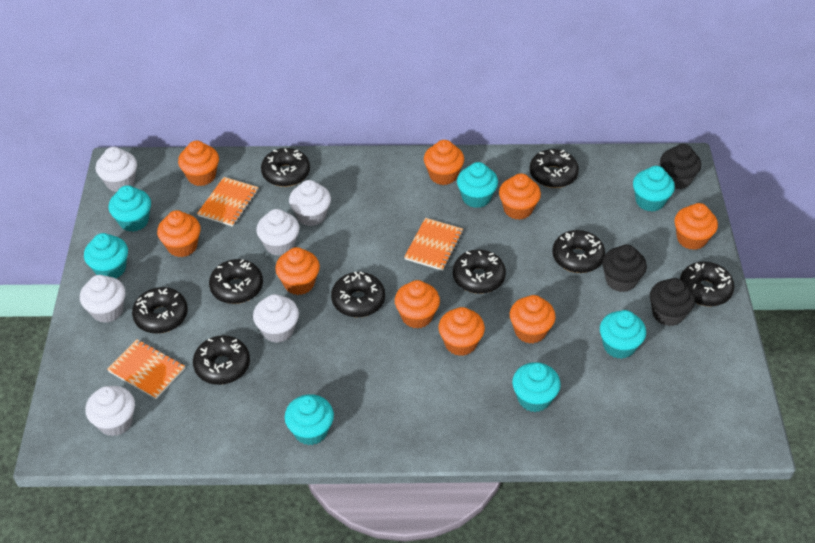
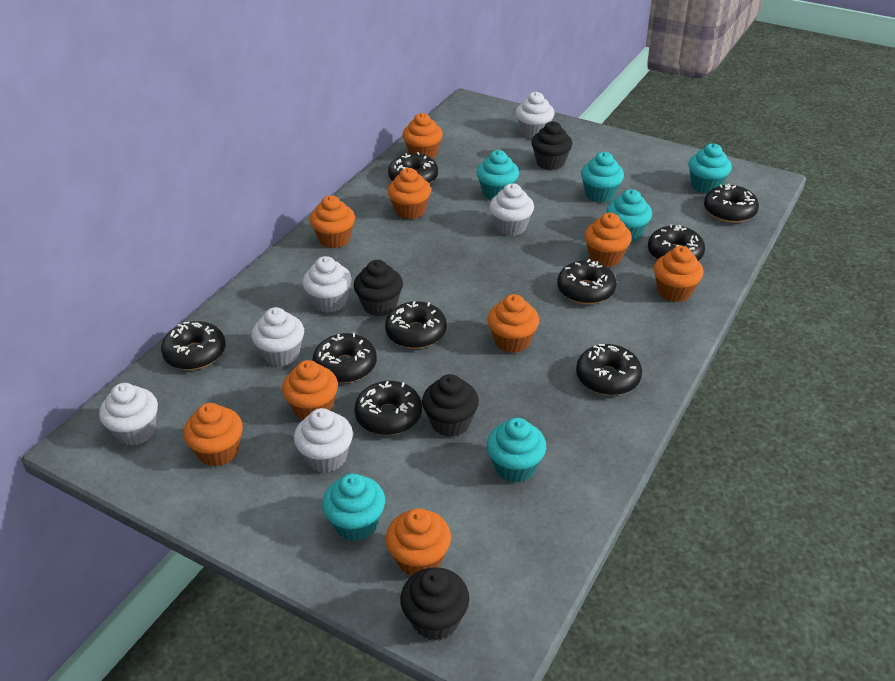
black cupcake: 3 -> 4
orange notebook: 3 -> 0
turquoise cupcake: 7 -> 6

